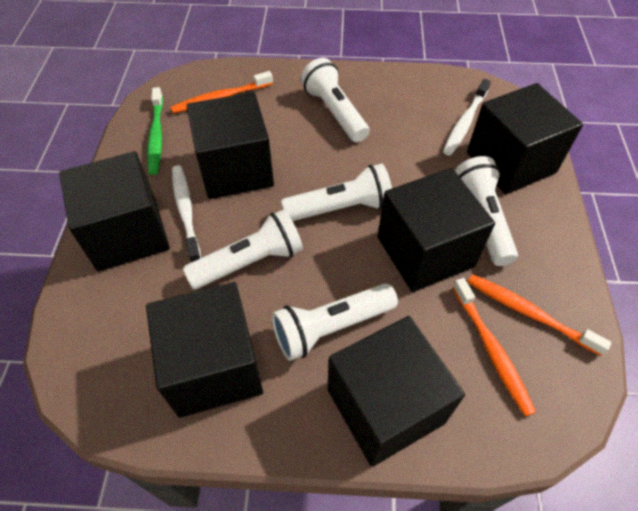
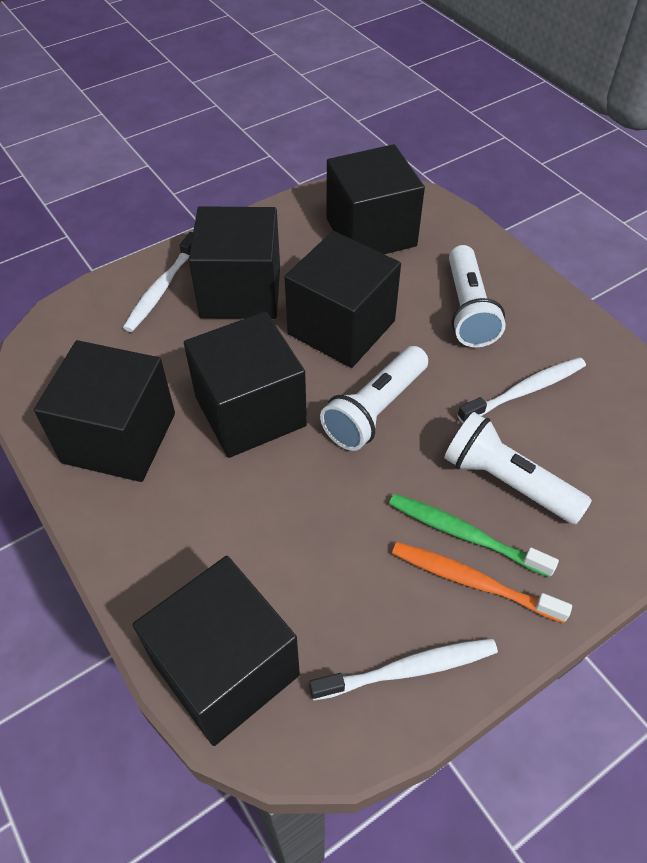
orange toothbrush: 3 -> 1
white flashlight: 5 -> 3
white toothbrush: 2 -> 3

